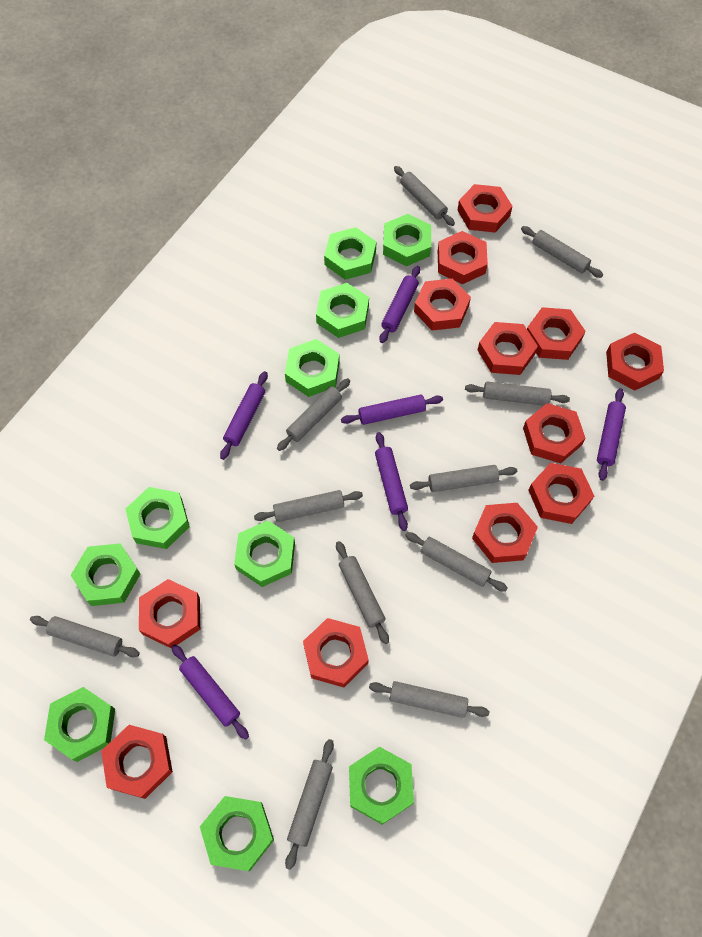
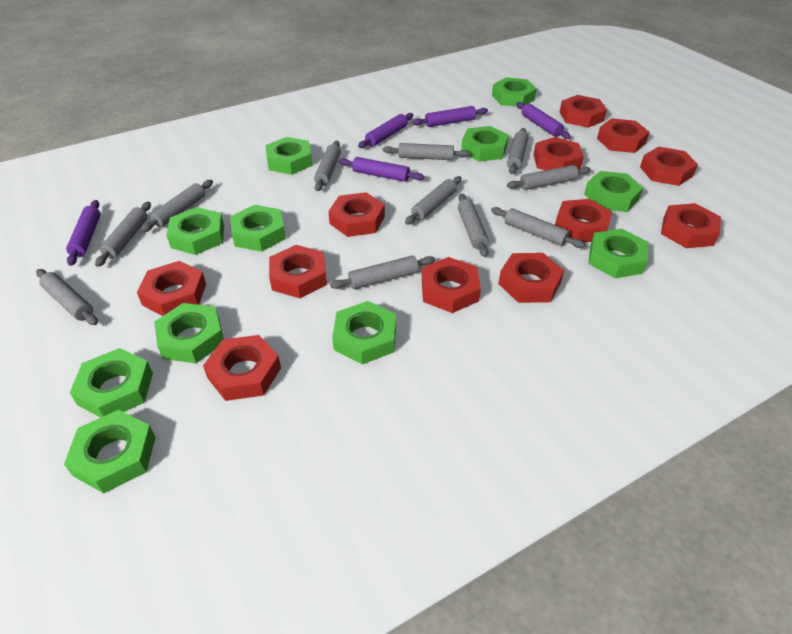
green nut: 10 -> 11
purple rolling pin: 6 -> 5

